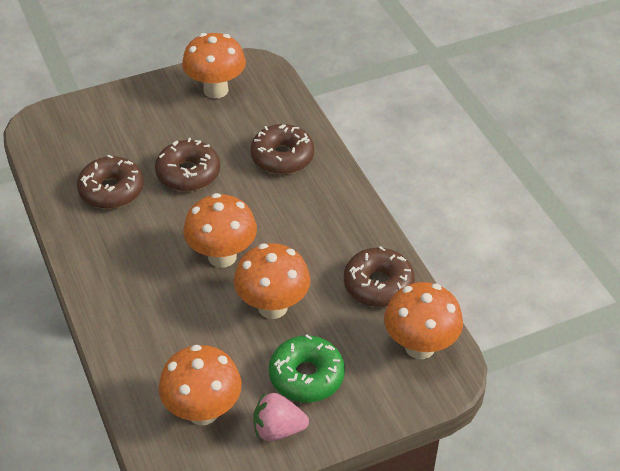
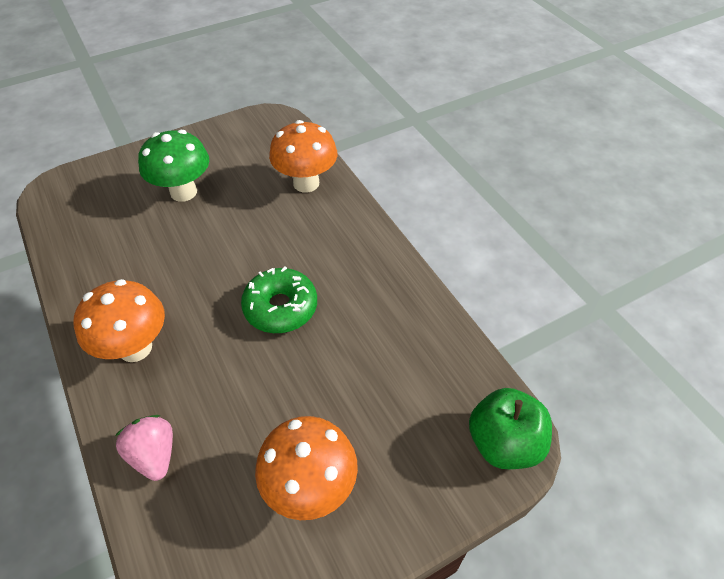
brown donut: 4 -> 0
green apple: 0 -> 1
green mushroom: 0 -> 1
orange mushroom: 5 -> 3

